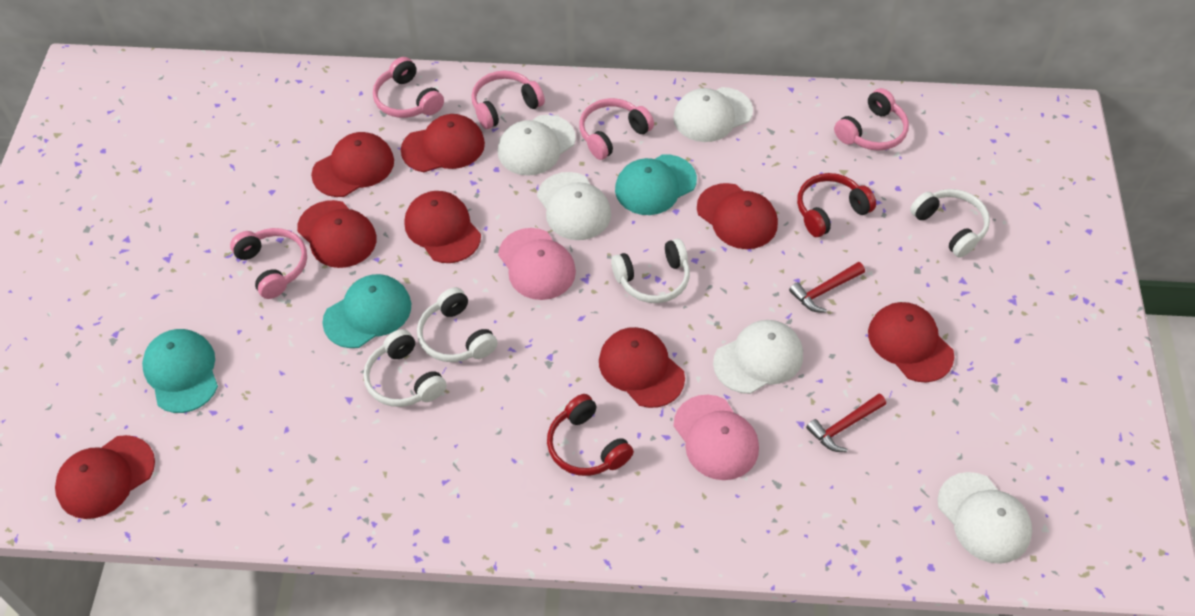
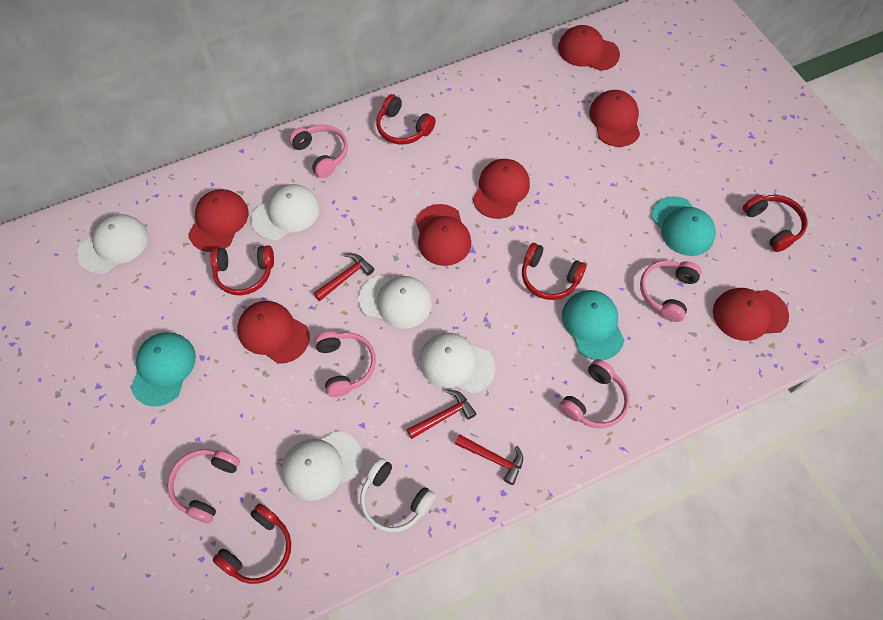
pink cap: 2 -> 0
red cap: 8 -> 7
red hammer: 2 -> 3
red headphones: 2 -> 5
white headphones: 4 -> 1

